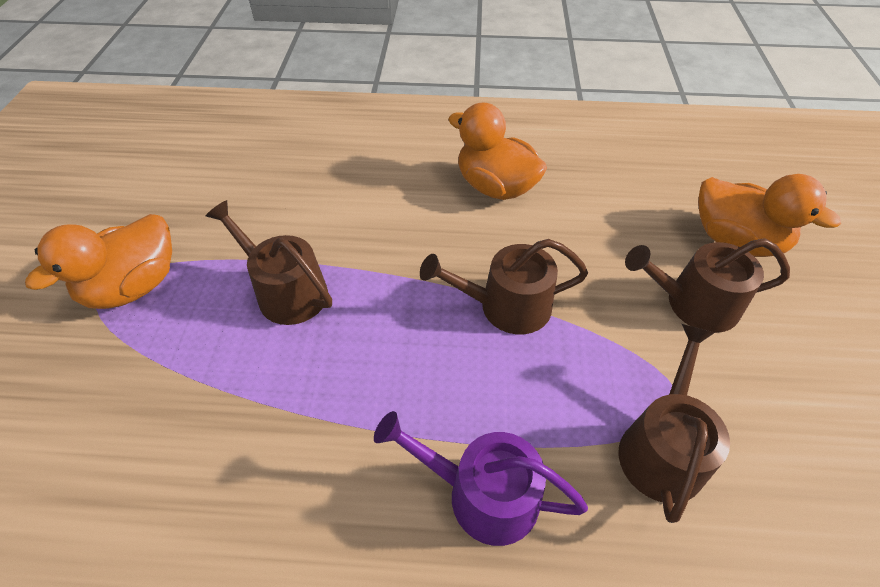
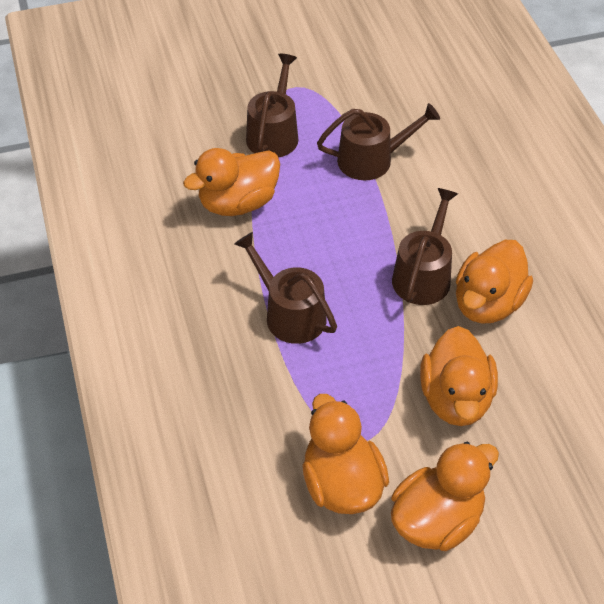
orange duck: 3 -> 5
purple watering can: 1 -> 0

